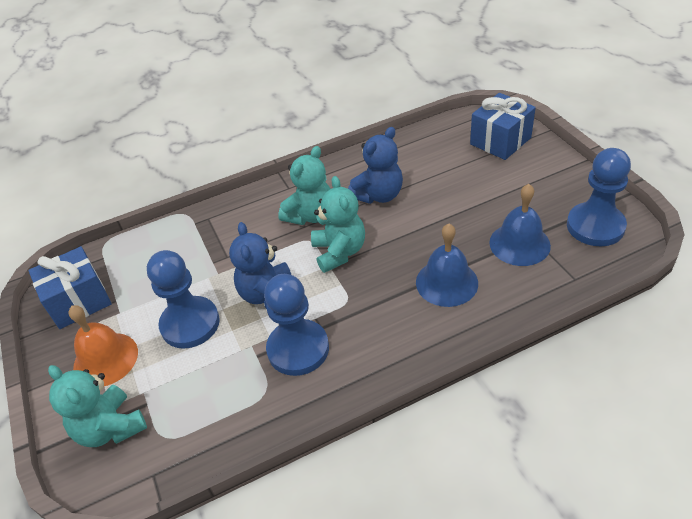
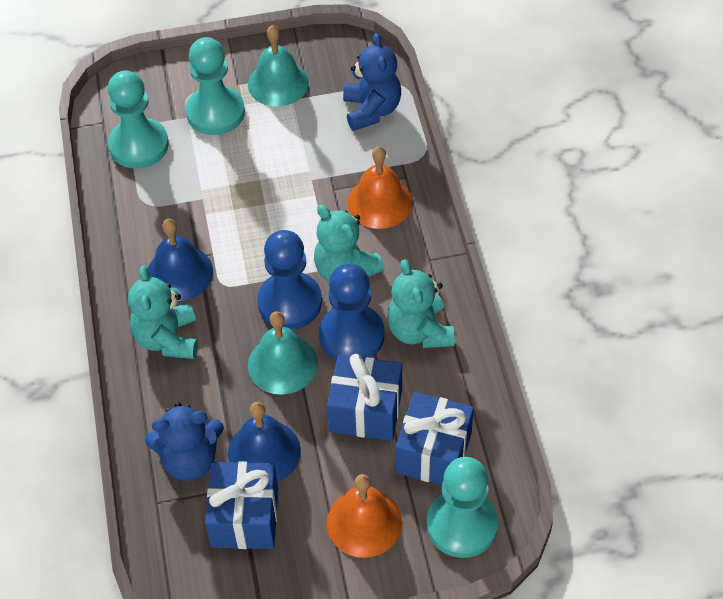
blue gift: 2 -> 3
blue pawn: 3 -> 2
orange bell: 1 -> 2
turquoise bell: 0 -> 2
turquoise pawn: 0 -> 3

